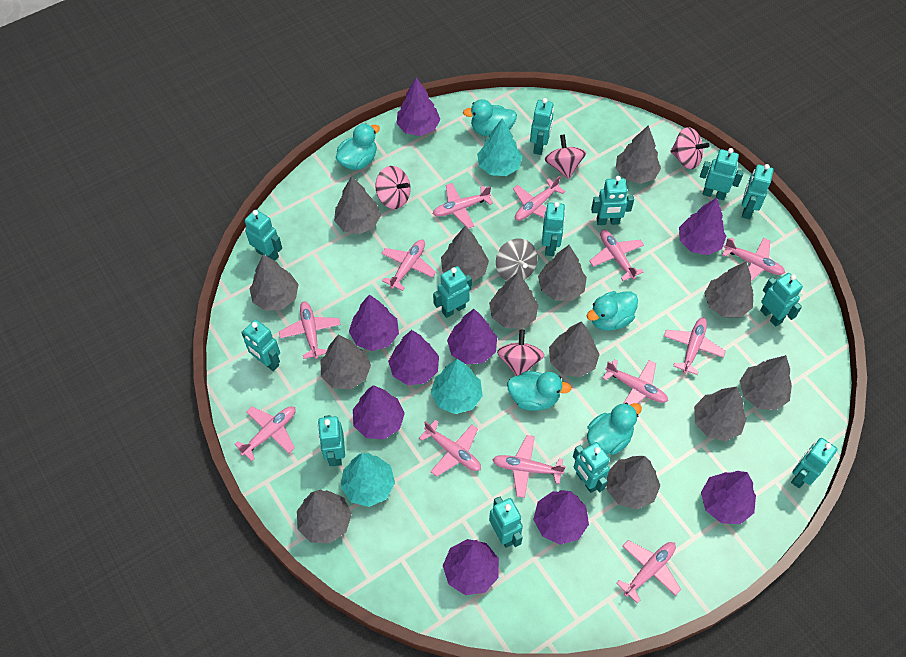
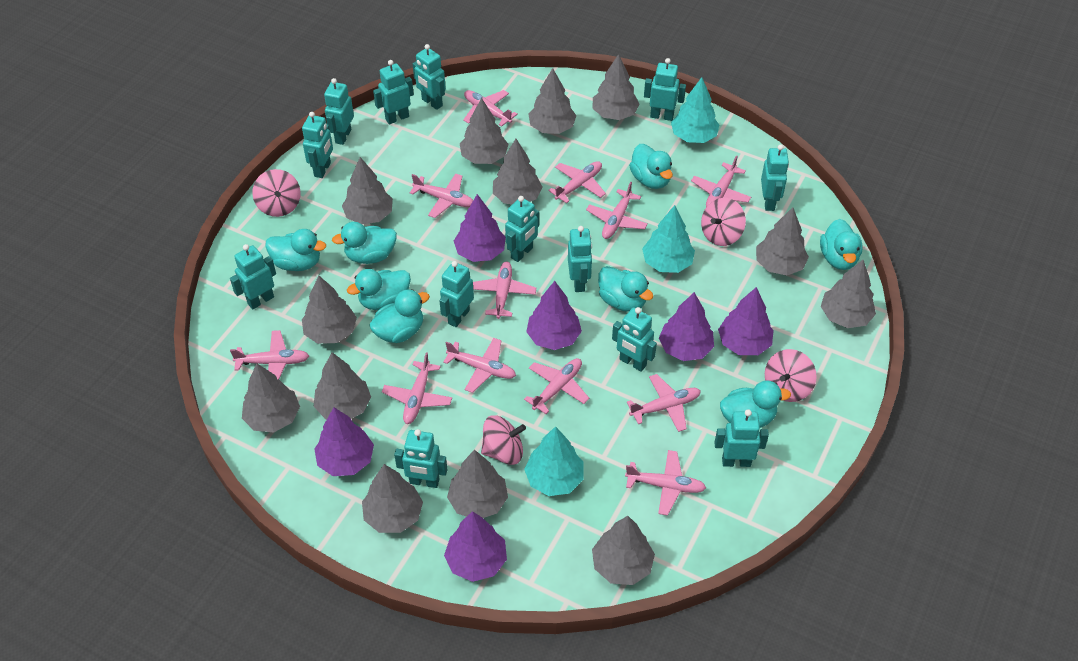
grey spinning top: 1 -> 0
purple tree: 9 -> 6
turquoise duck: 5 -> 8

